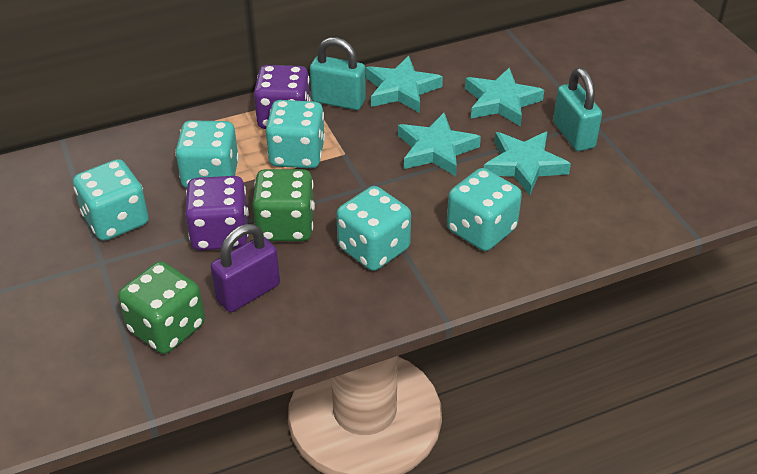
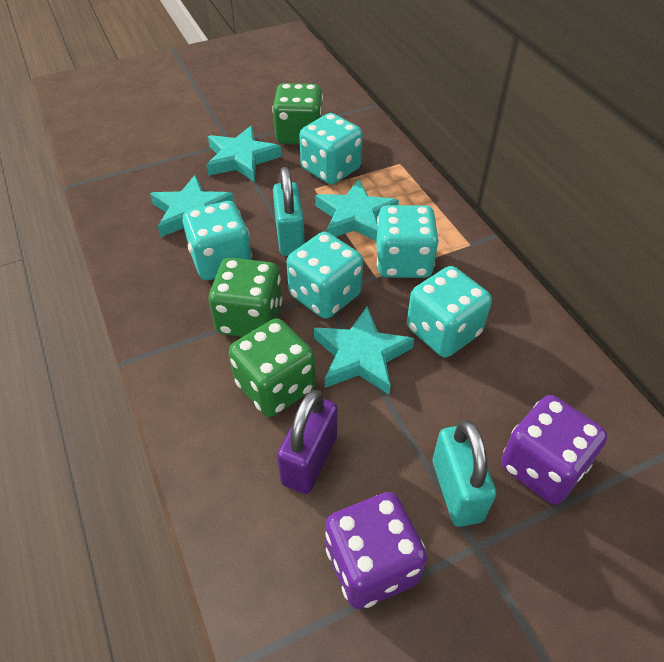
green dice: 2 -> 3

